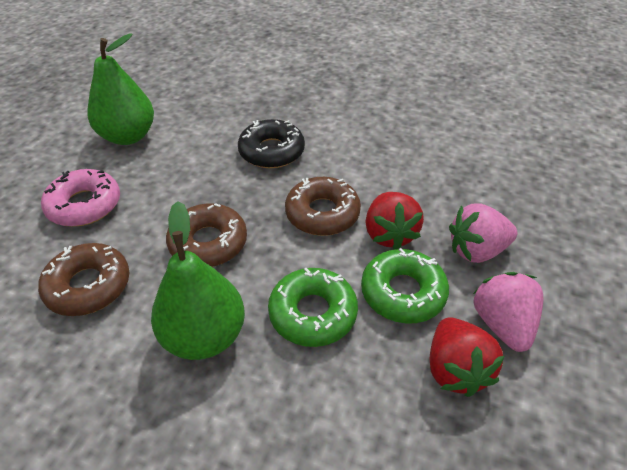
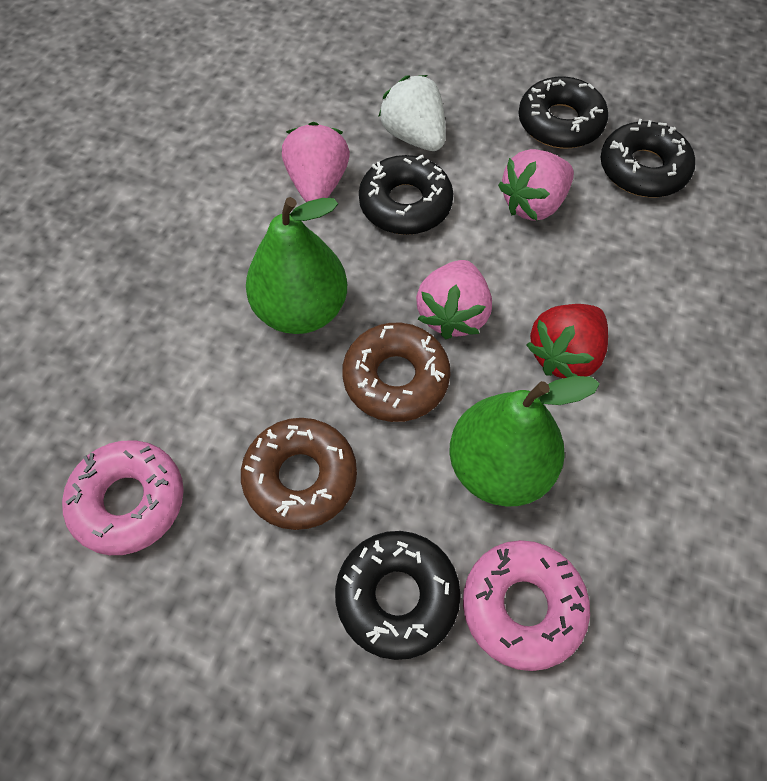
black donut: 1 -> 4
brown donut: 3 -> 2
green donut: 2 -> 0
pink donut: 1 -> 2
pink strawberry: 2 -> 3
red strawberry: 2 -> 1
white strawberry: 0 -> 1

